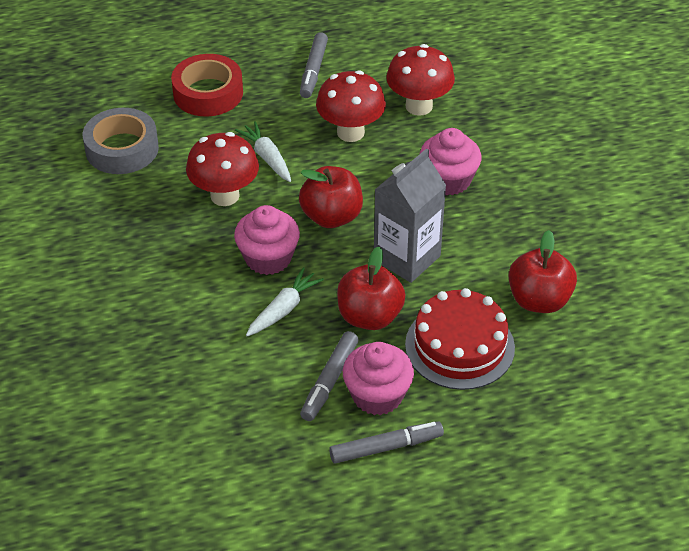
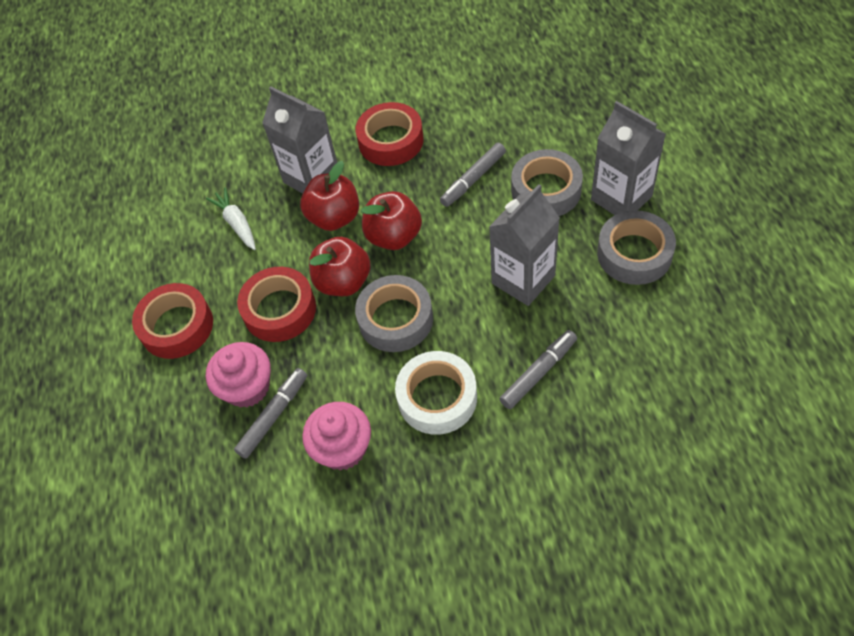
grey carton: 1 -> 3
grey tape: 1 -> 3
pink cupcake: 3 -> 2
red cake: 1 -> 0
red mushroom: 3 -> 0
red tape: 1 -> 3
white carrot: 2 -> 1
white tape: 0 -> 1

